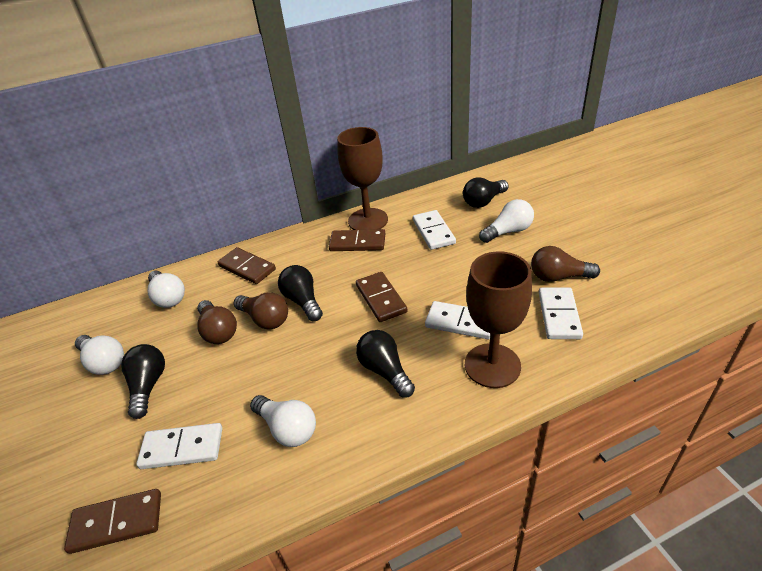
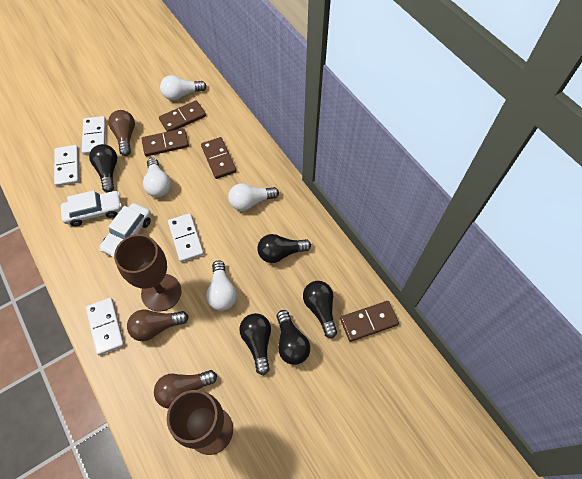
black light bulb: 4 -> 5
white car: 0 -> 2

